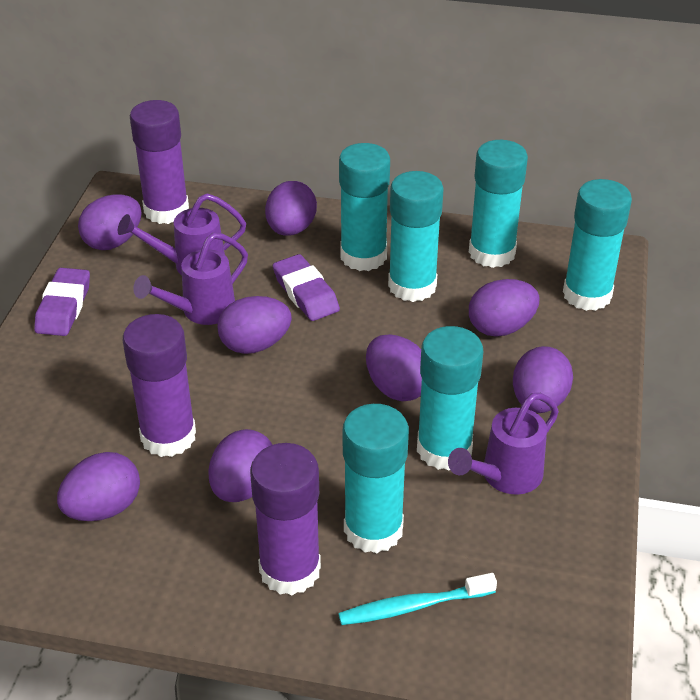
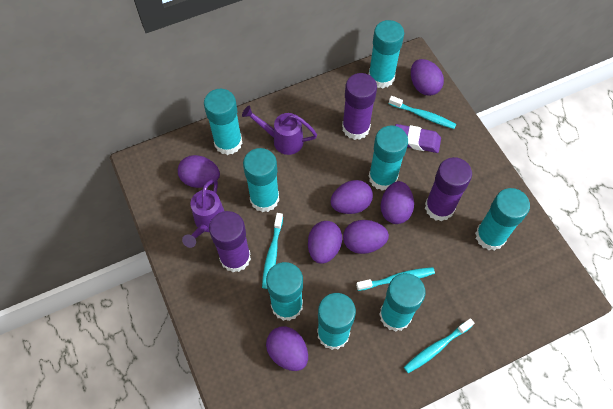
purple egg: 8 -> 7
purple eraser: 2 -> 1
purple watering can: 3 -> 2
turquoise glue stick: 6 -> 8
turquoise toothbrush: 1 -> 4

